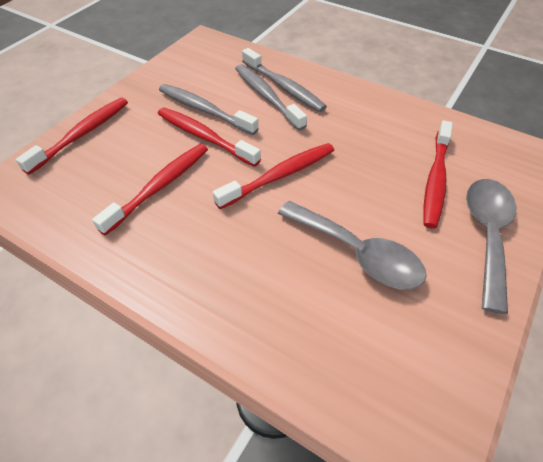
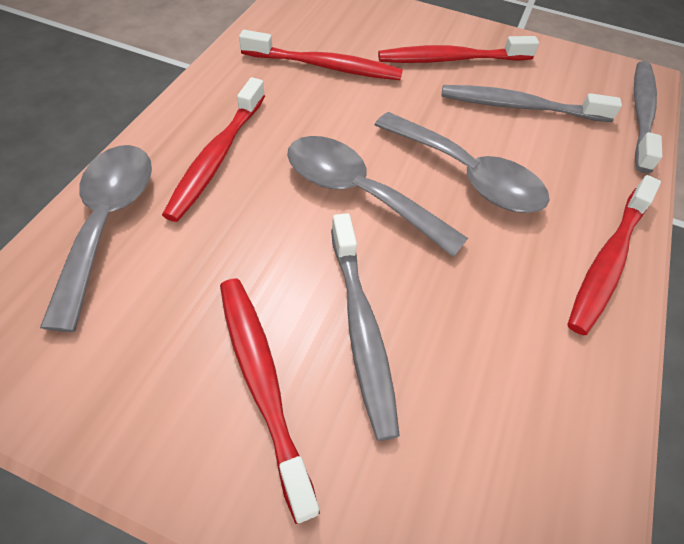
grey spoon: 2 -> 3

